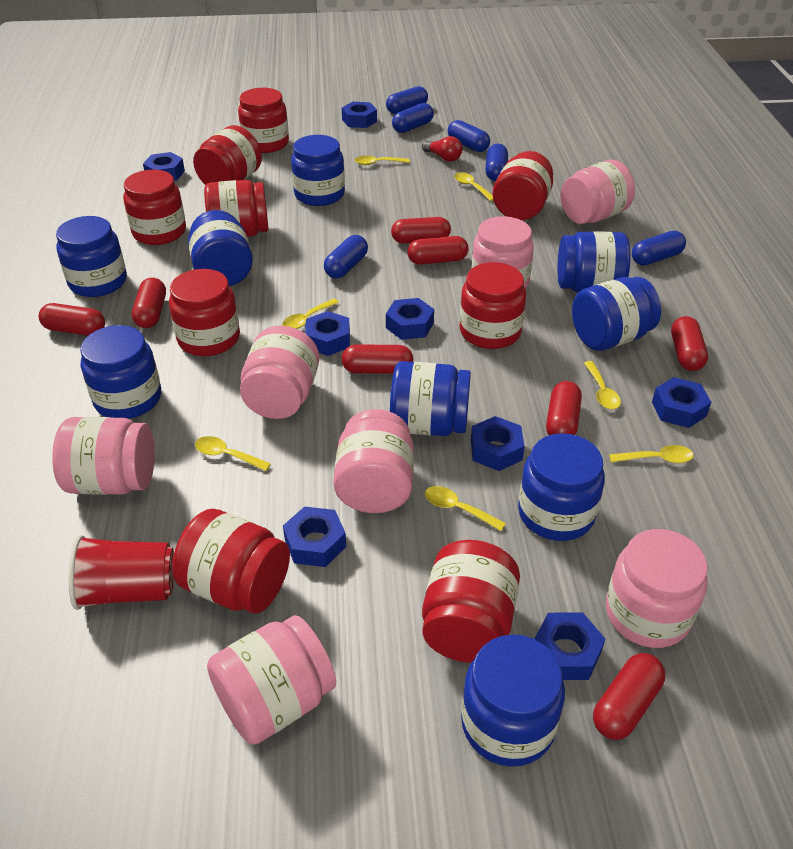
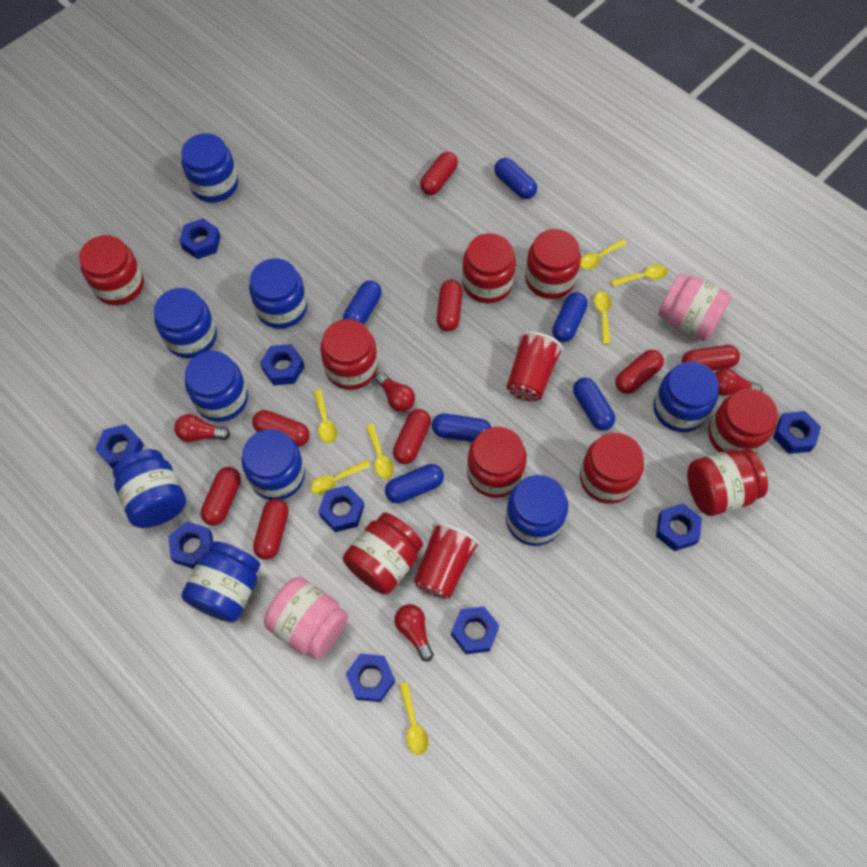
blue nut: 8 -> 9
pink jar: 7 -> 2
red cup: 1 -> 2
red light bulb: 1 -> 4

